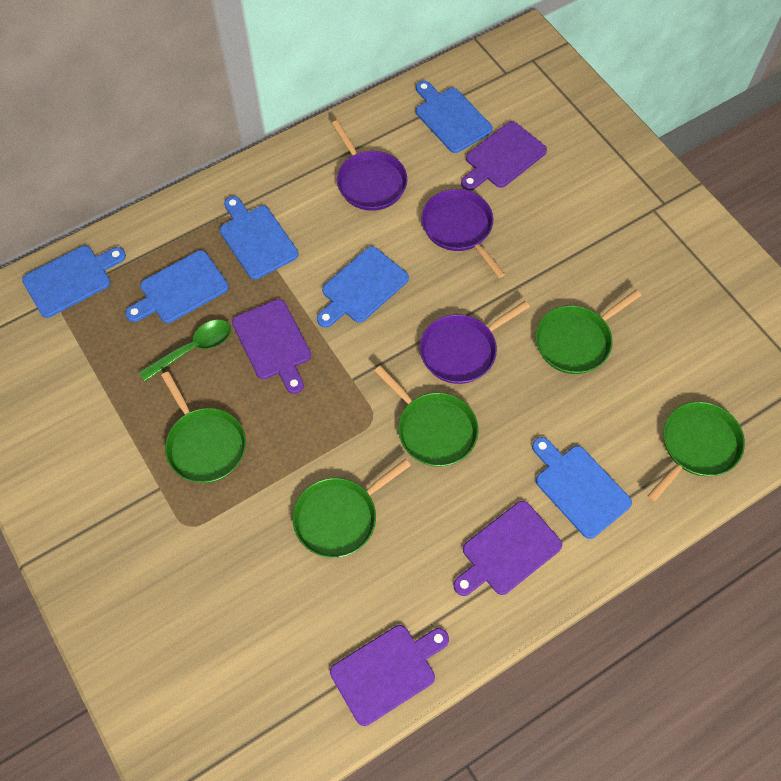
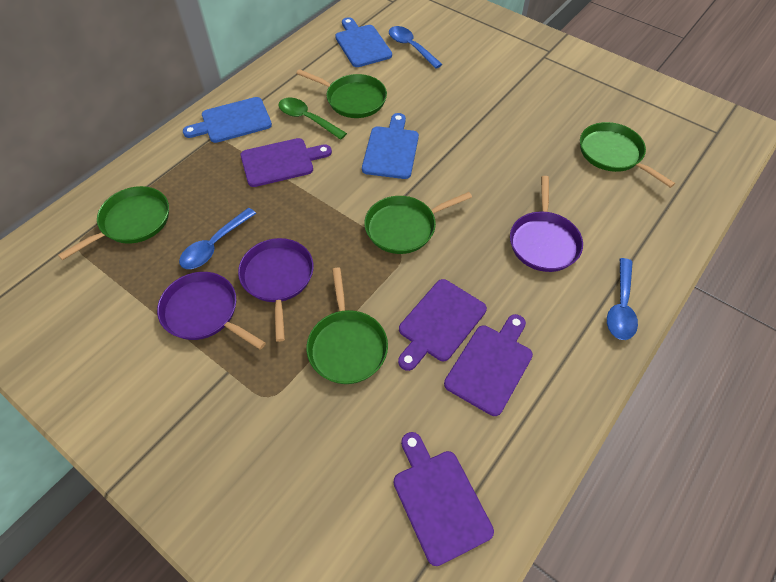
blue cutting board: 6 -> 3
blue spoon: 0 -> 3

